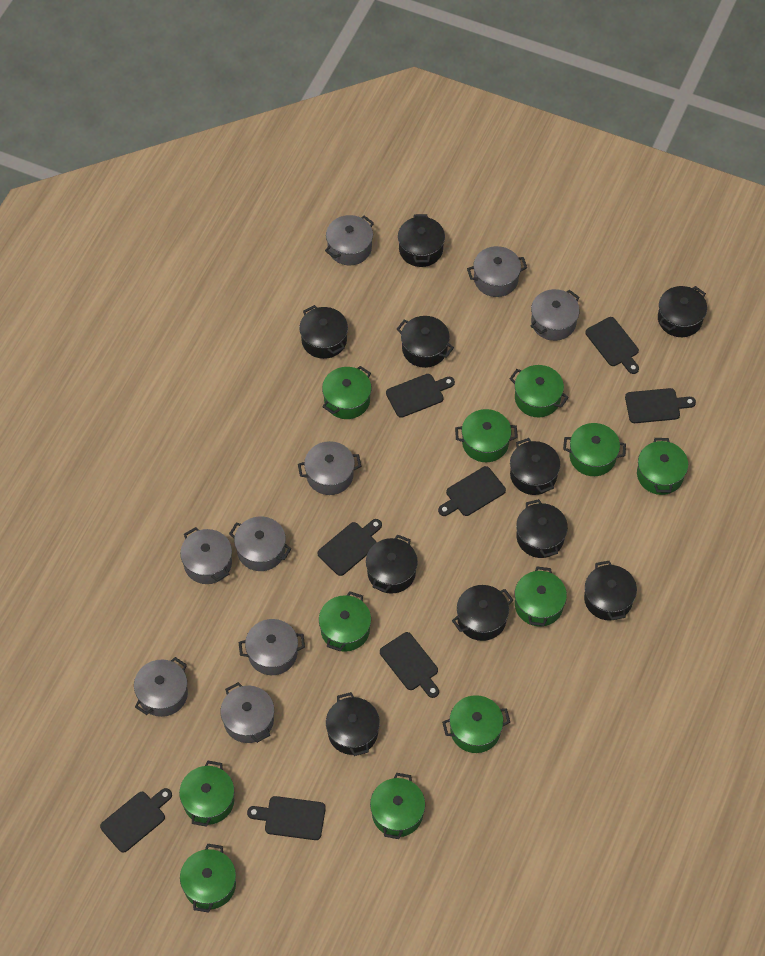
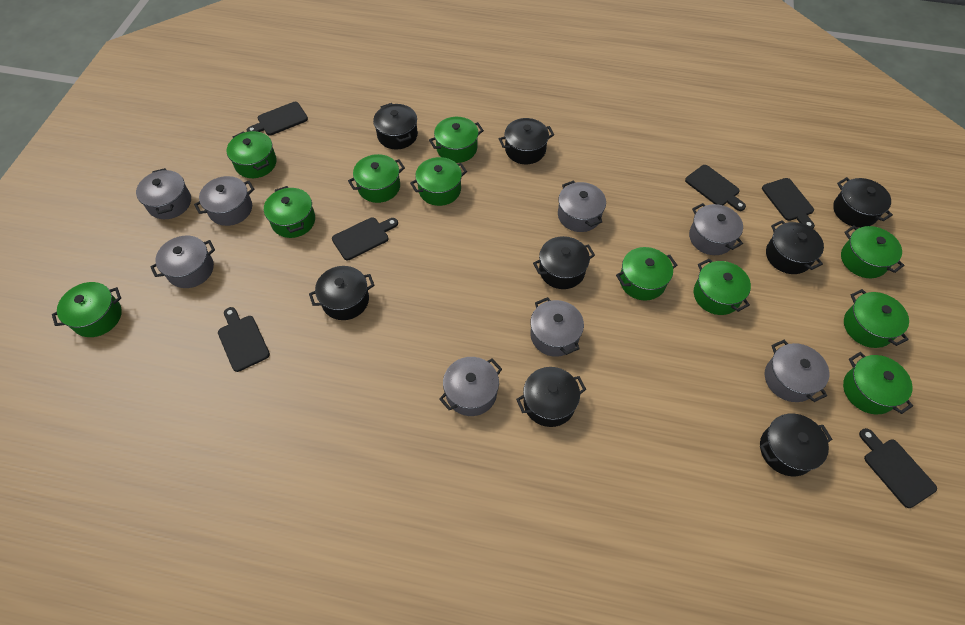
black cutting board: 8 -> 6
black pot: 10 -> 8
grey pot: 9 -> 8

